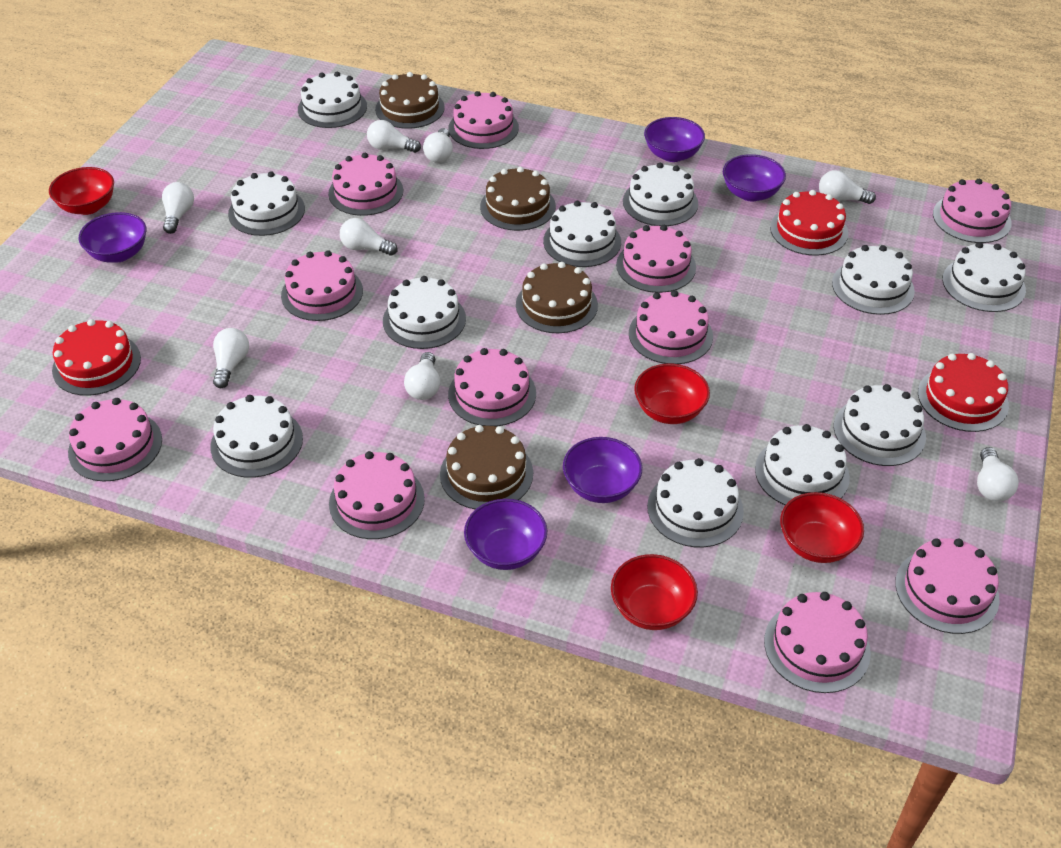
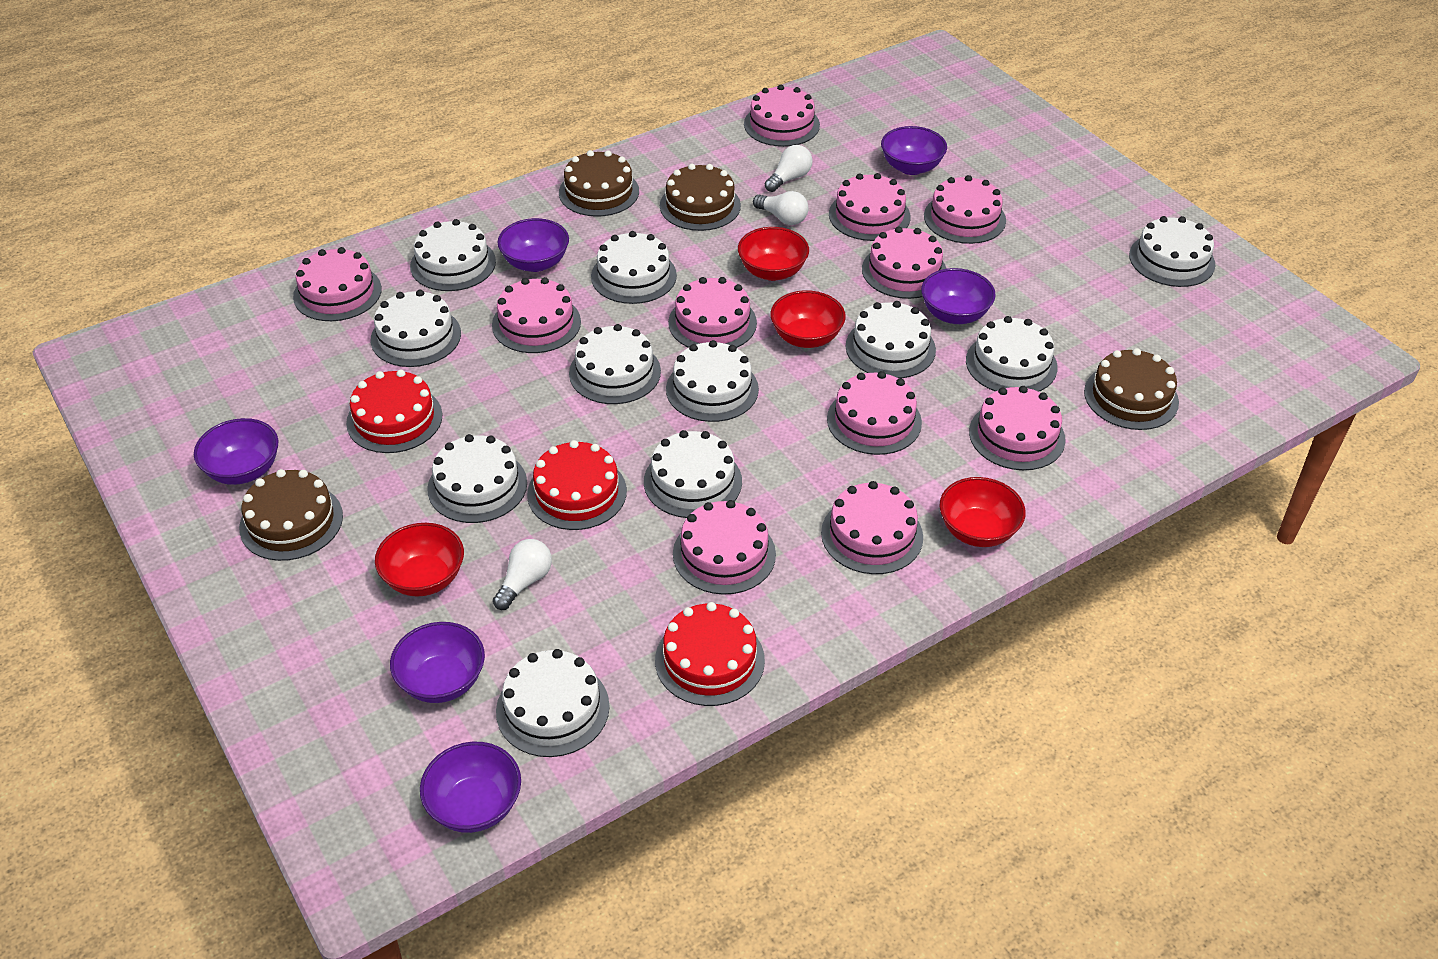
purple bowl: 5 -> 6
white light bulb: 8 -> 3

